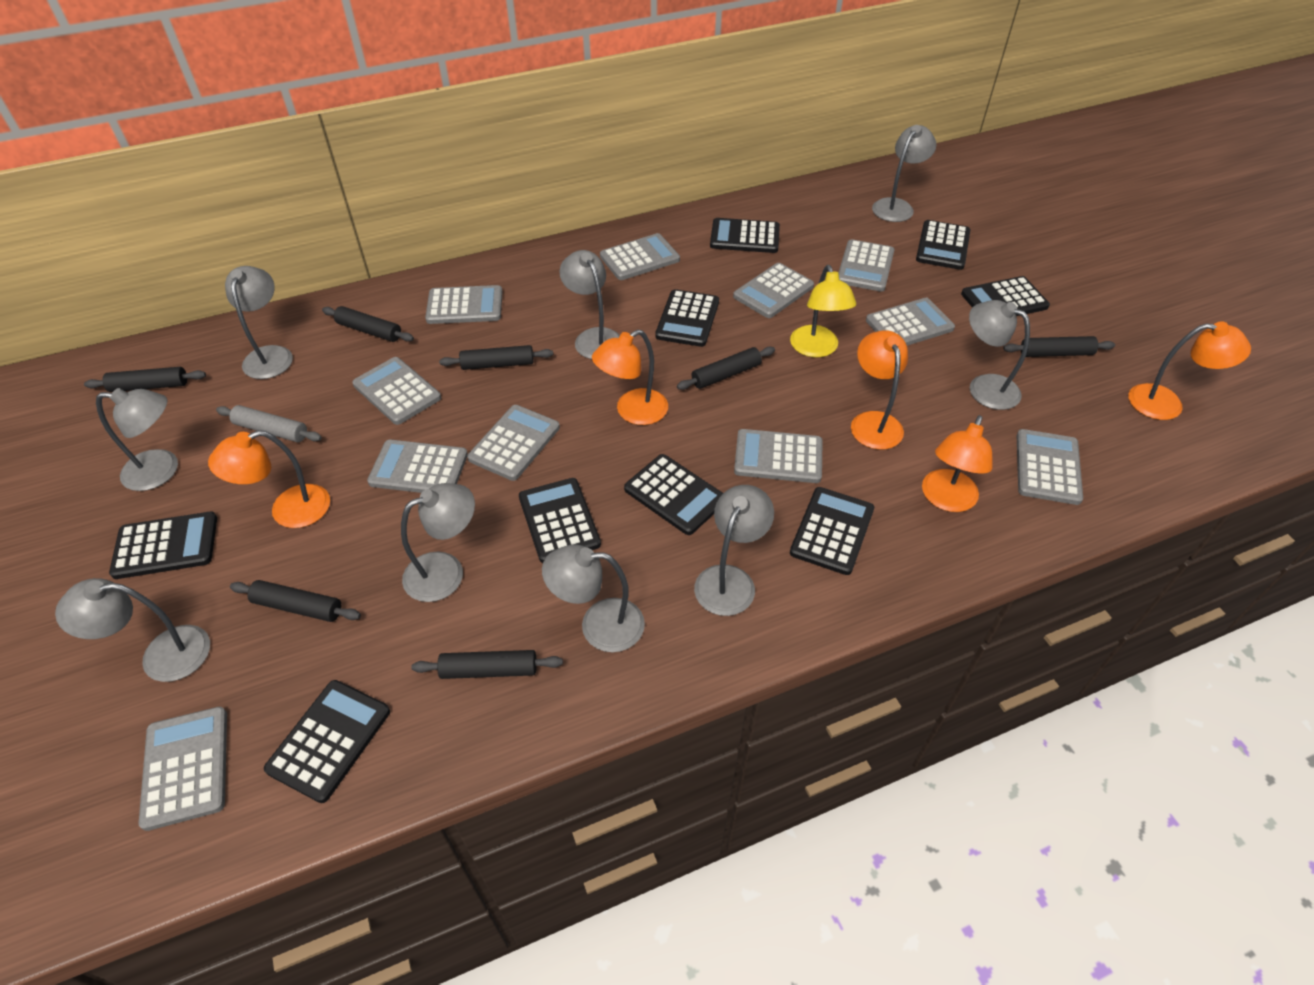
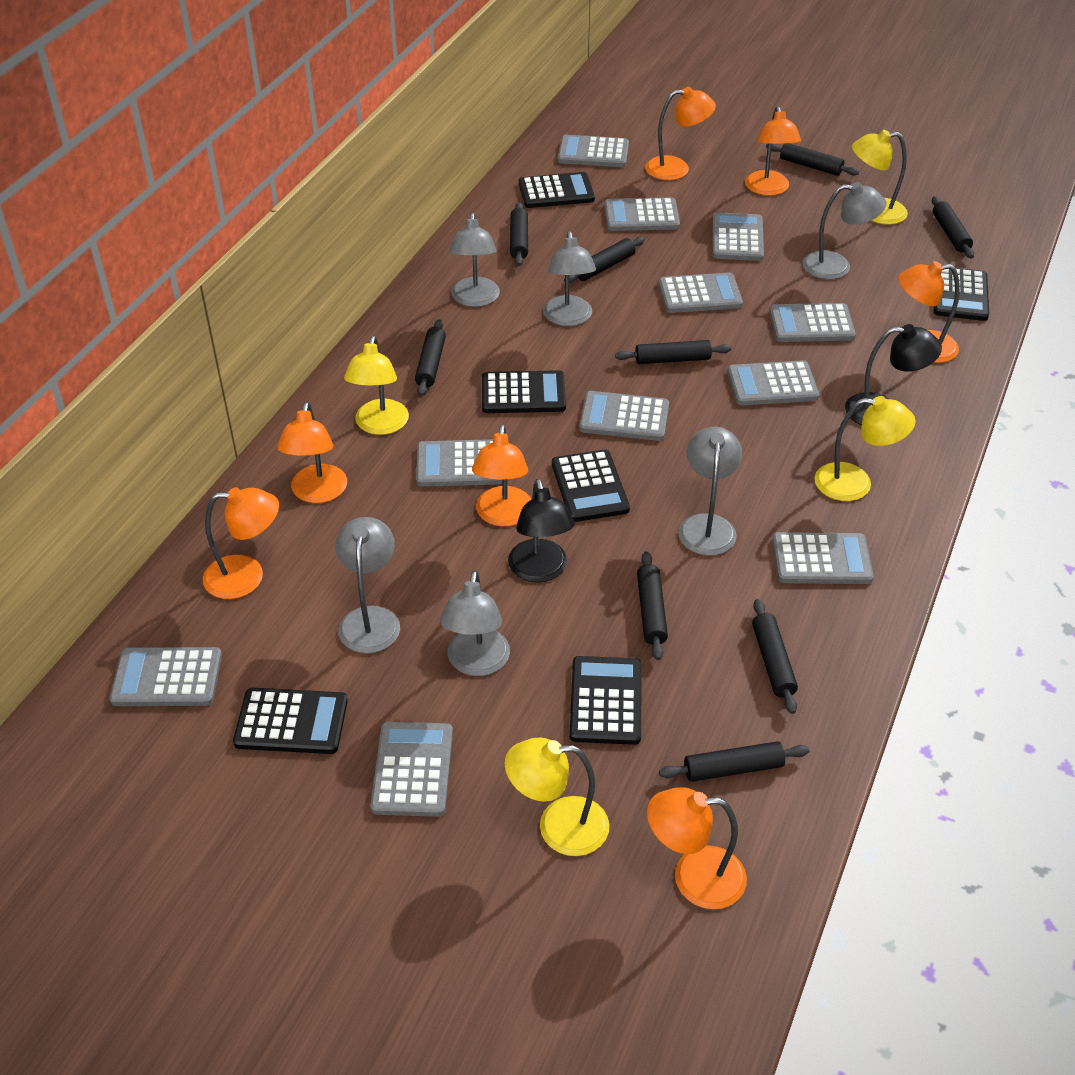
black calculator: 9 -> 6
black lamp: 0 -> 2
black rolling pin: 7 -> 9
grey lamp: 9 -> 6
grey rolling pin: 1 -> 0
orange lamp: 5 -> 7
yellow lamp: 1 -> 4

